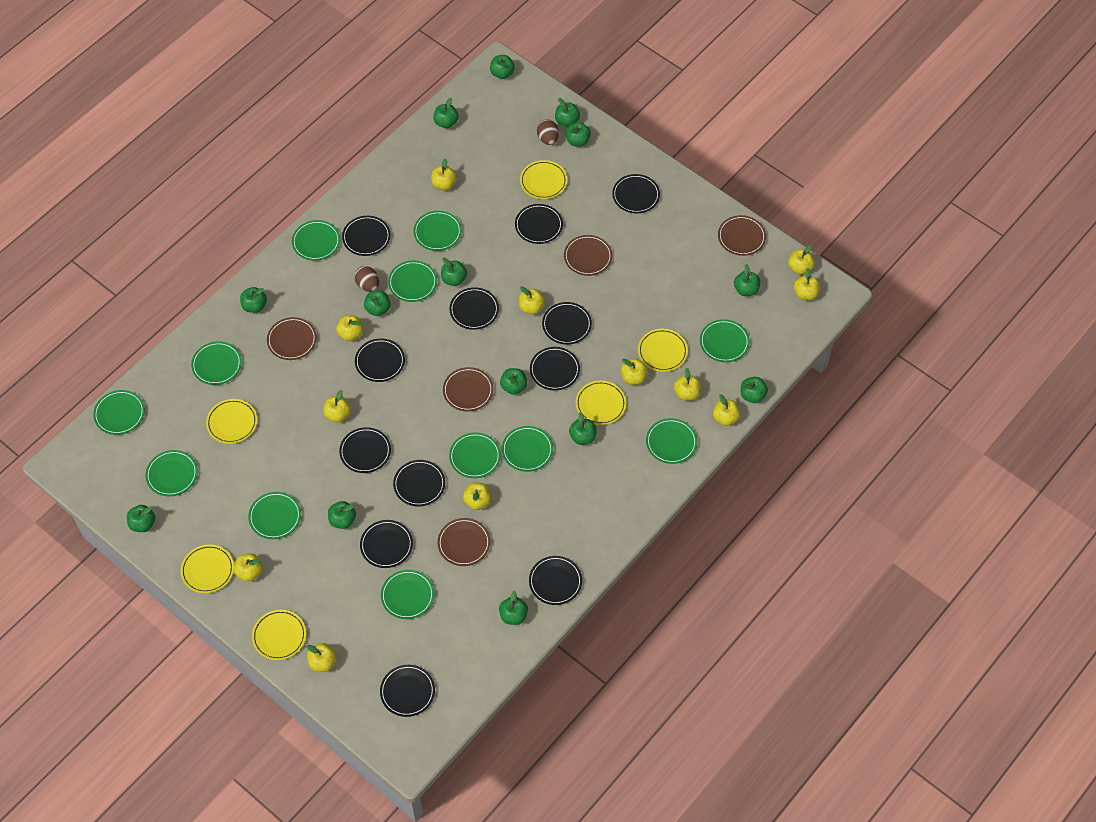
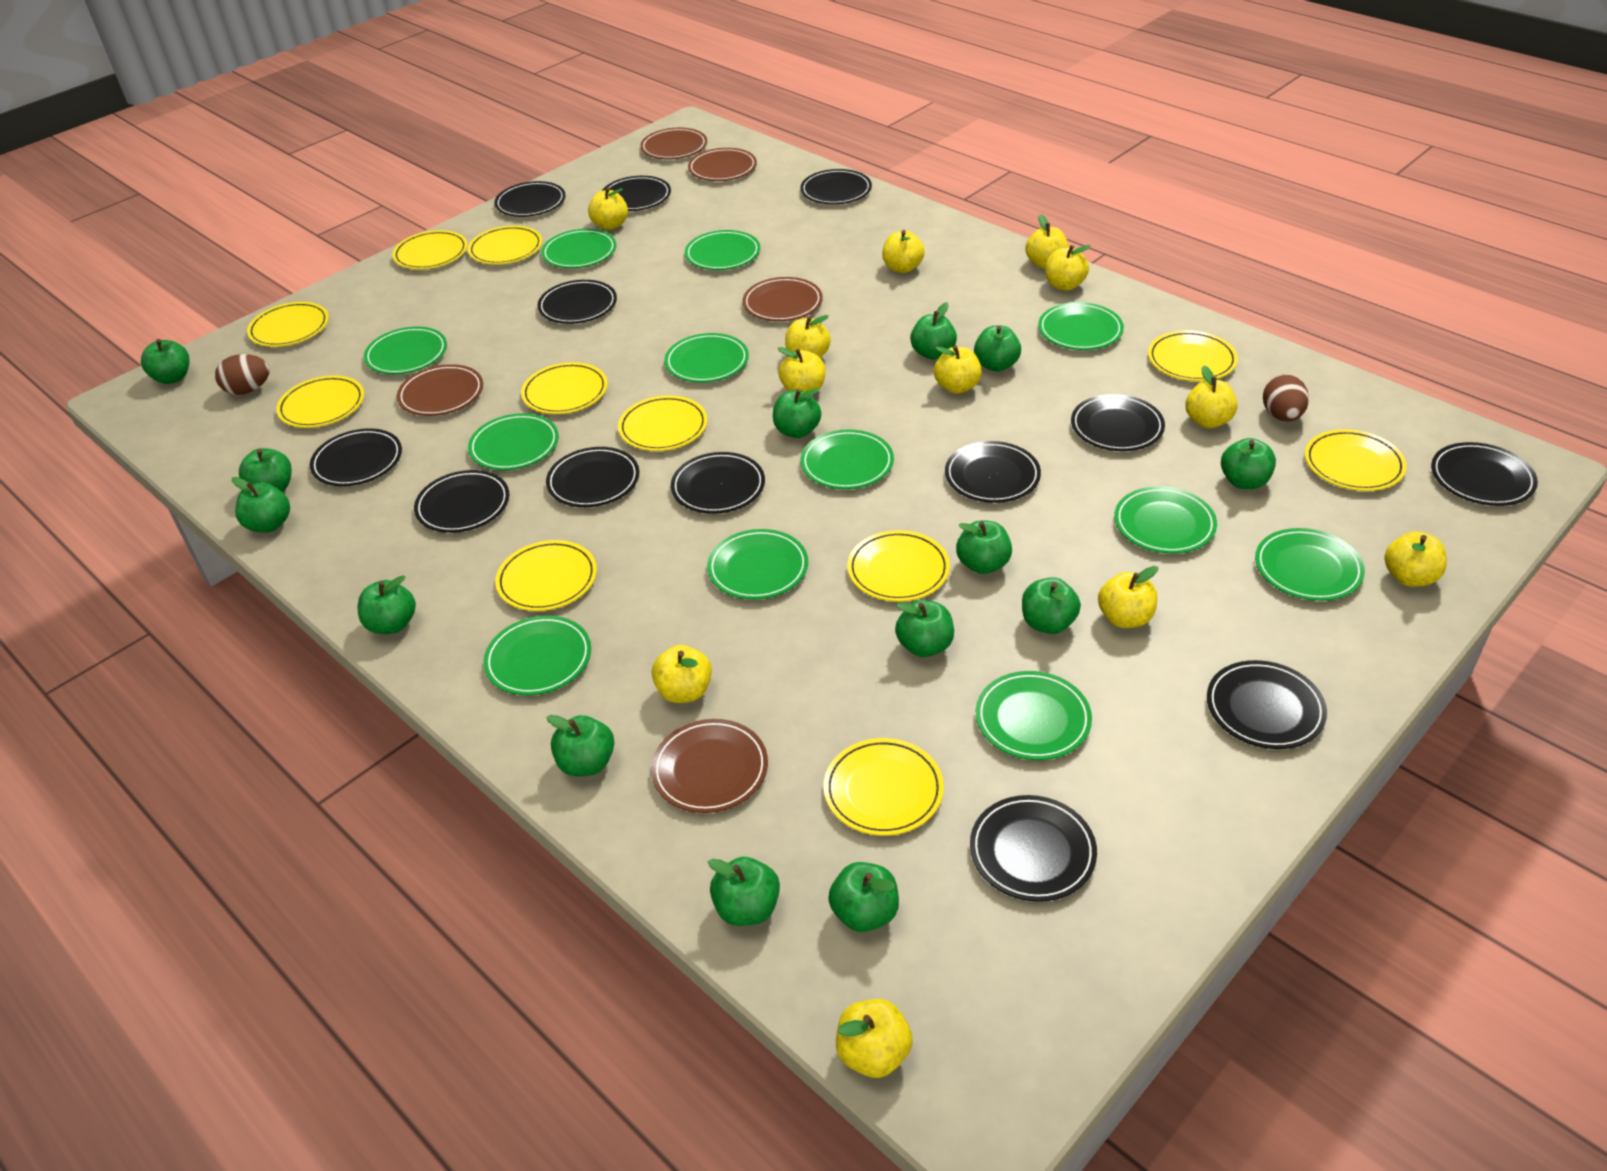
black plate: 12 -> 13
yellow plate: 6 -> 11

